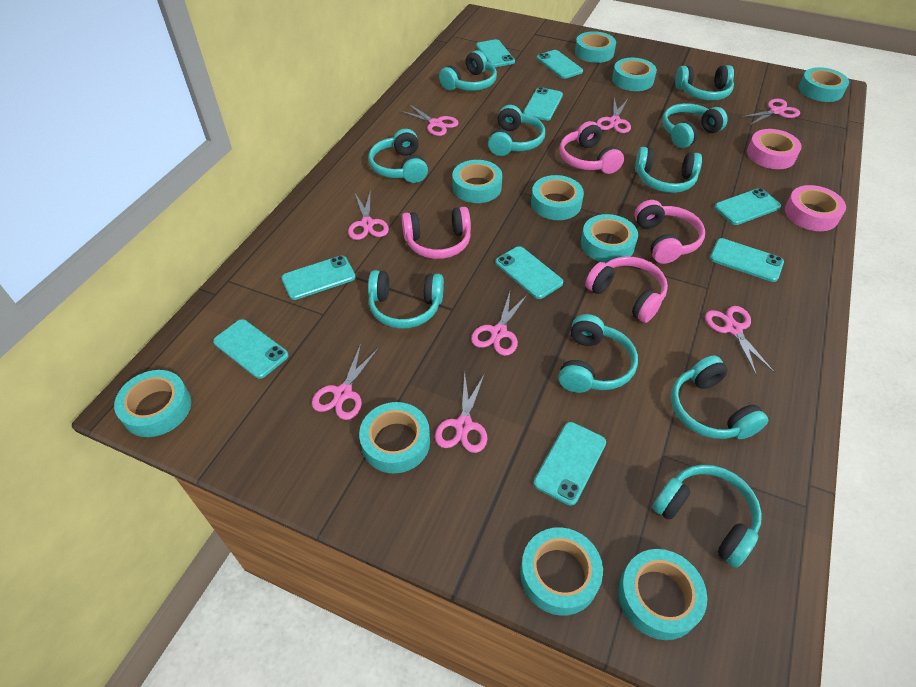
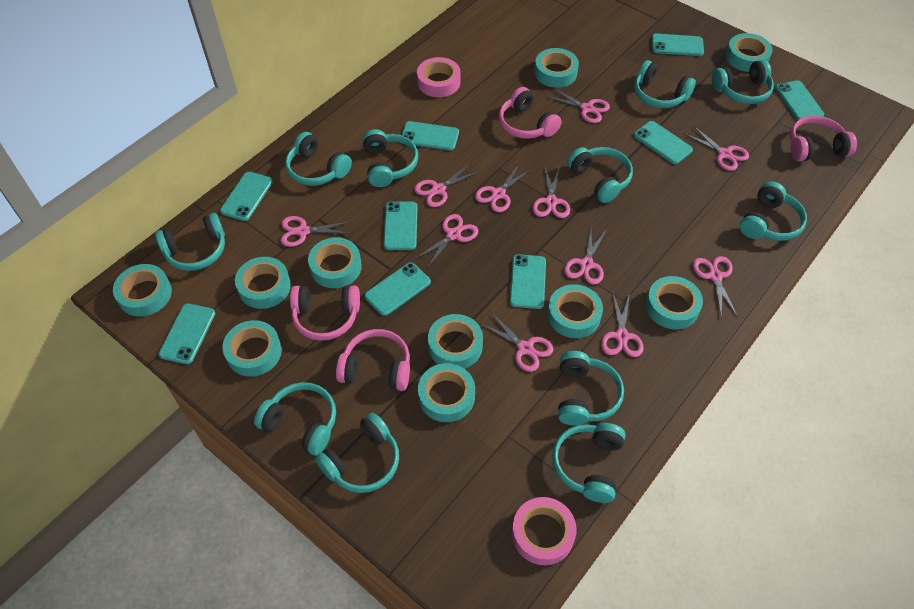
pink scissors: 8 -> 11
turquoise headphones: 10 -> 11

